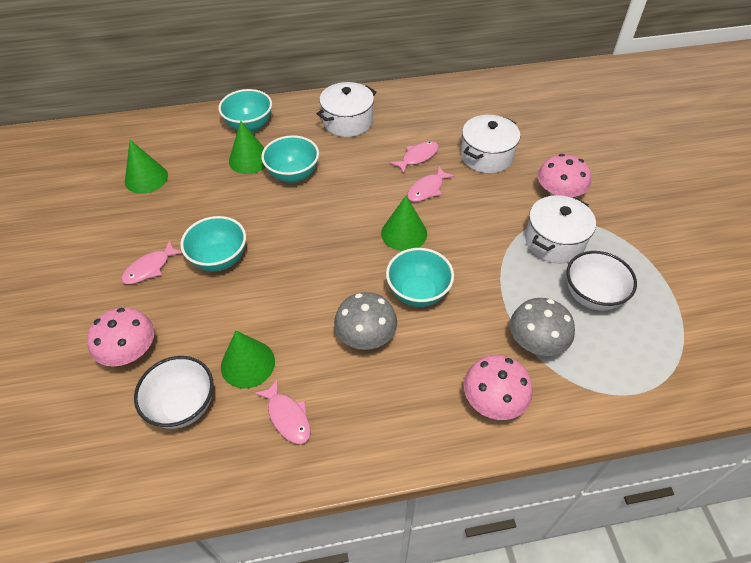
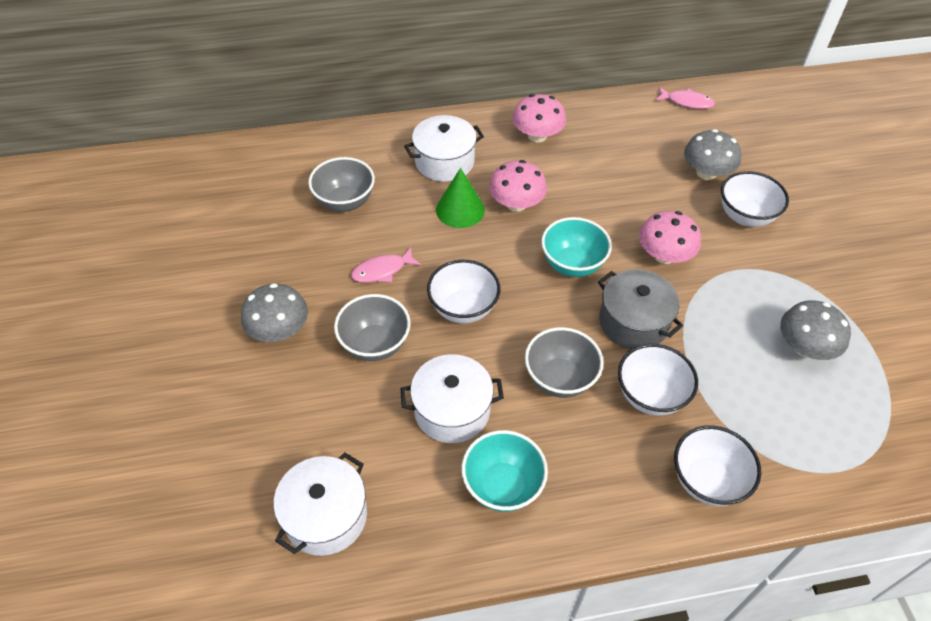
green cone: 4 -> 1
grey bowl: 0 -> 3
grey mushroom: 2 -> 3
grey pot: 0 -> 1
pink fish: 4 -> 2
turquoise bowl: 4 -> 2
white bowl: 2 -> 4

